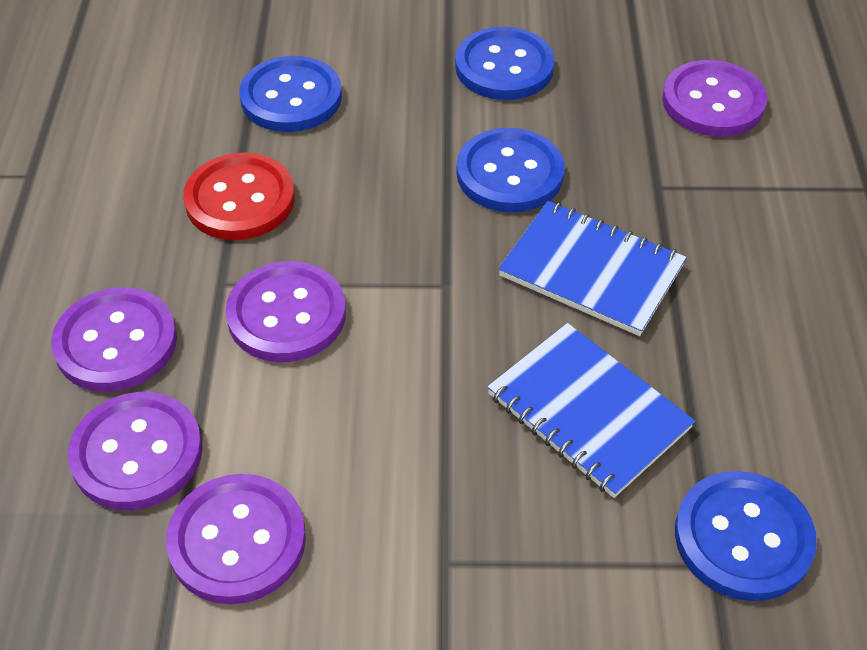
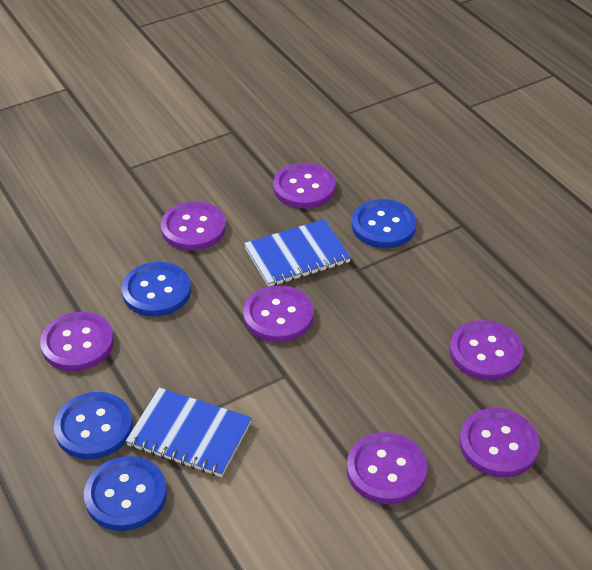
purple button: 5 -> 7
red button: 1 -> 0

